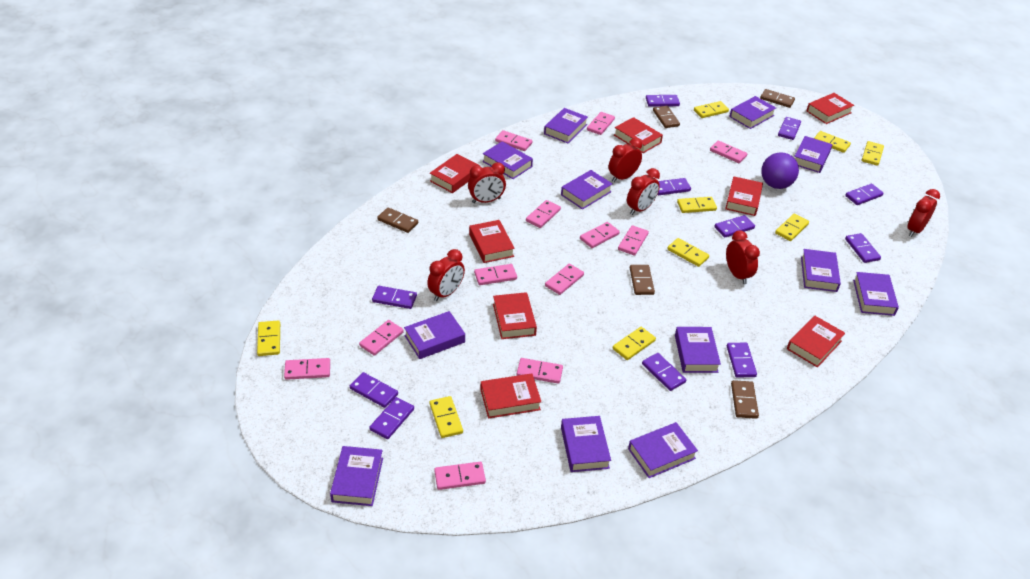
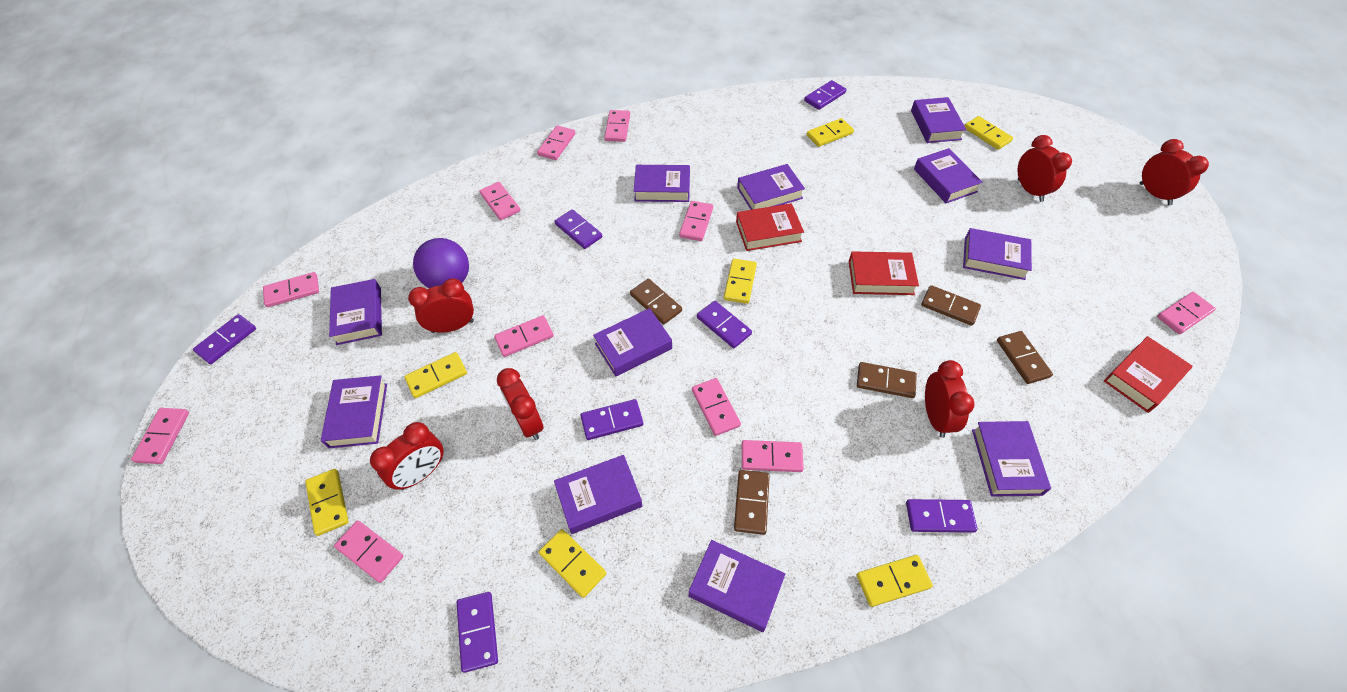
pink domino: 12 -> 11
purple book: 12 -> 11
purple domino: 11 -> 7
red book: 8 -> 3
yellow domino: 9 -> 7

